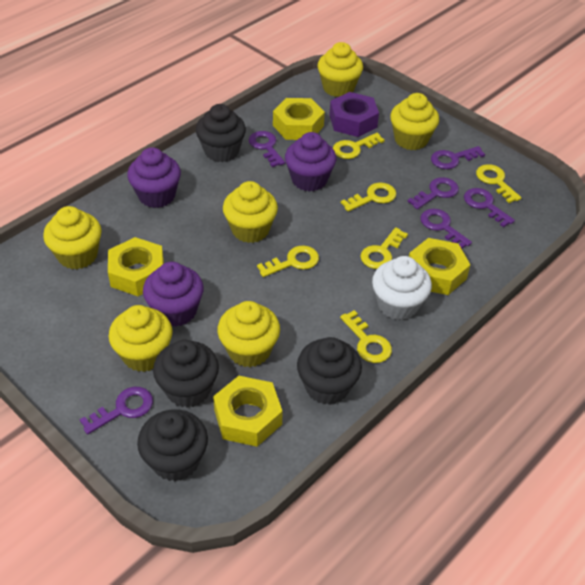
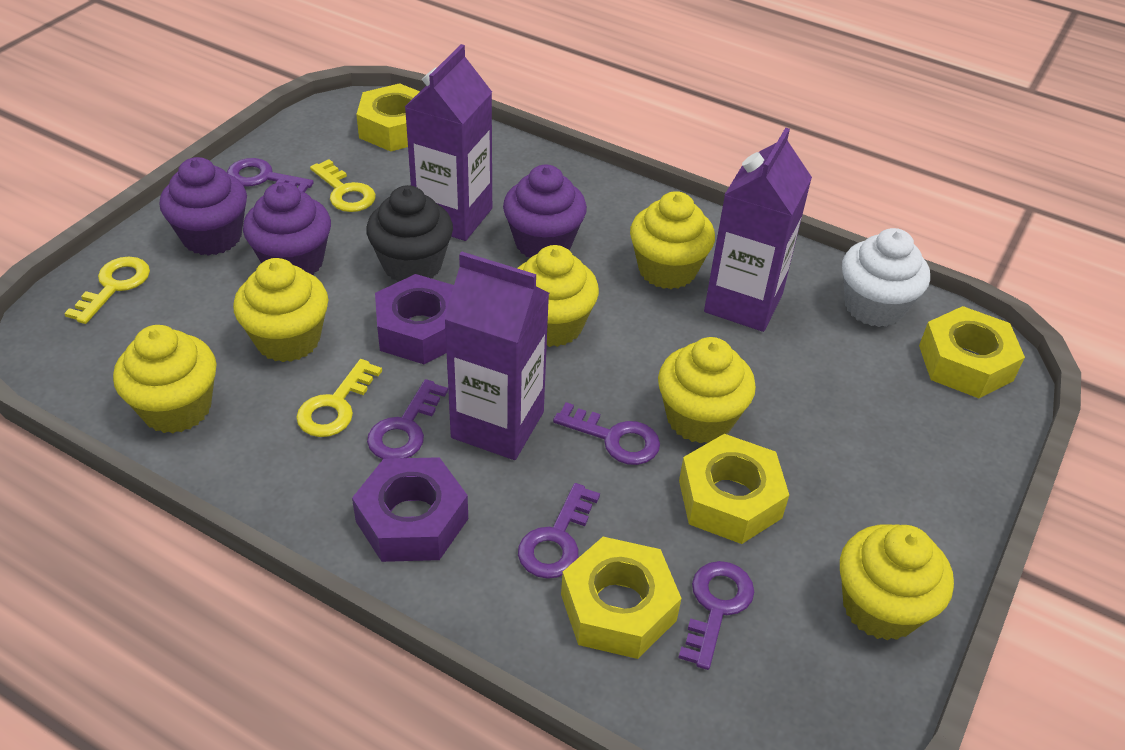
black cupcake: 4 -> 1
purple carton: 0 -> 3
purple key: 6 -> 5
purple nut: 1 -> 2
yellow key: 6 -> 3

